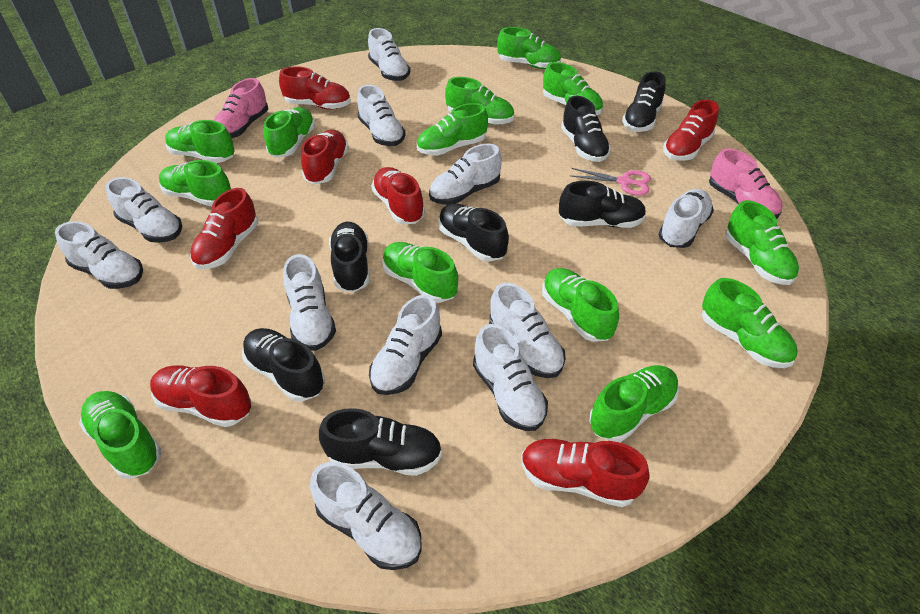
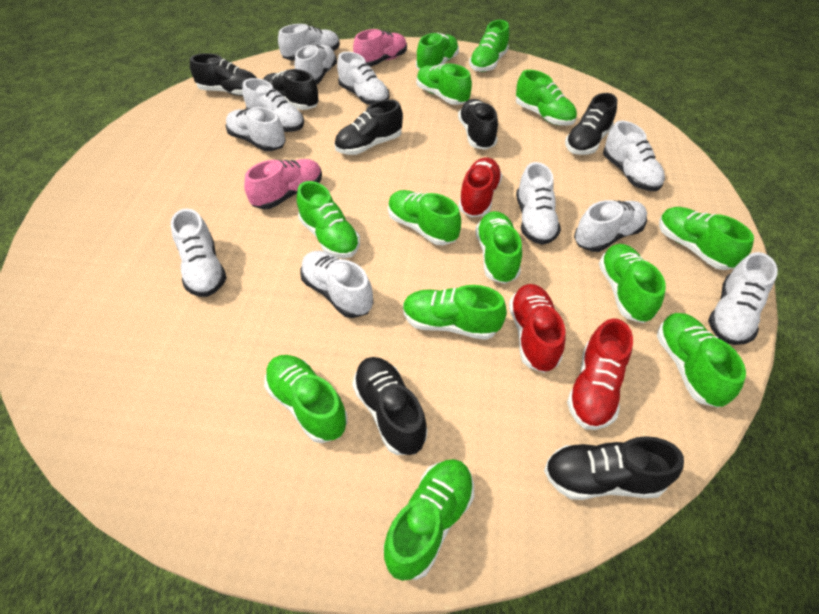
pink scissors: 1 -> 0
red shoe: 7 -> 3

